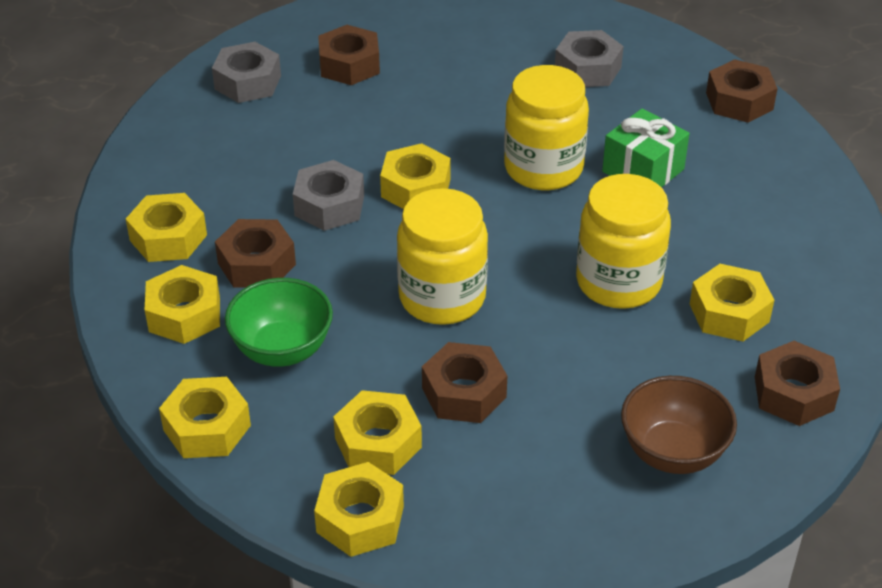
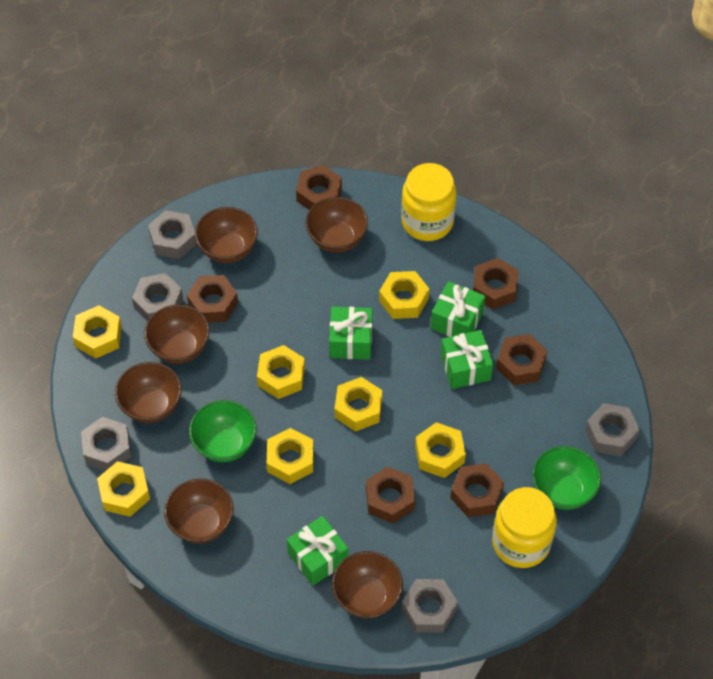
brown bowl: 1 -> 6
brown nut: 5 -> 6
green bowl: 1 -> 2
green gift: 1 -> 4
grey nut: 3 -> 5
yellow jar: 3 -> 2

